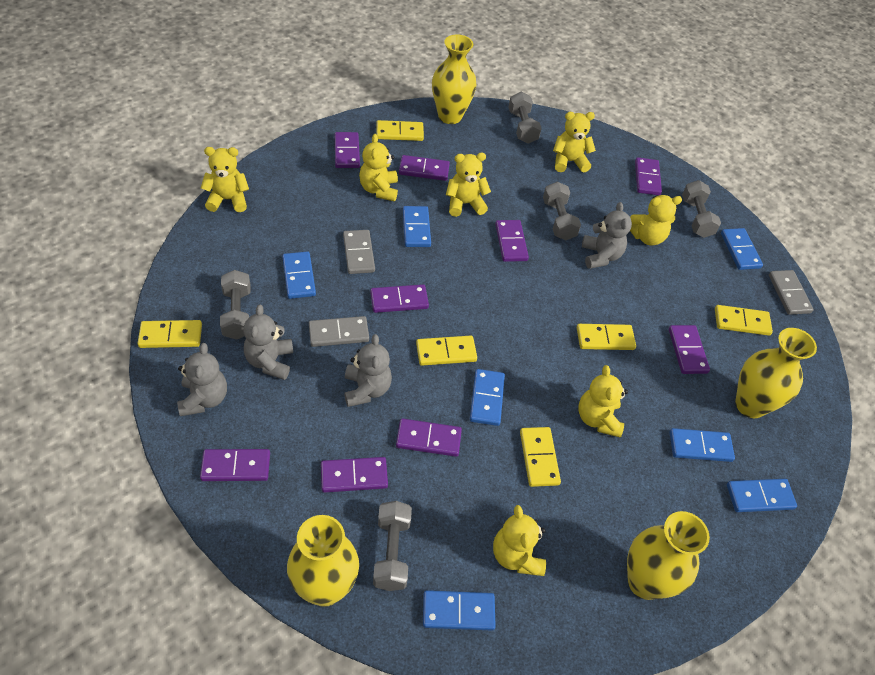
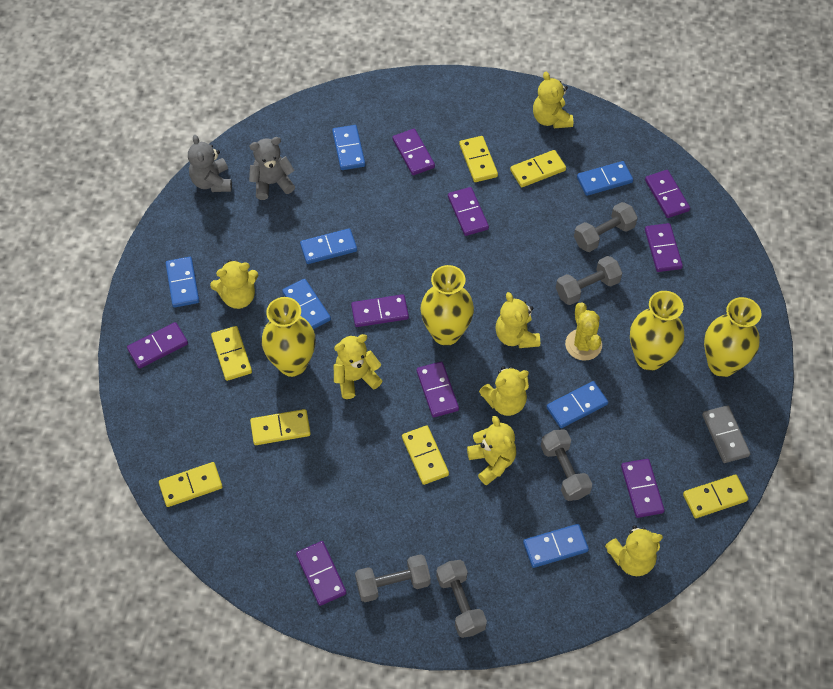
grey domino: 3 -> 1
grey teddy bear: 4 -> 2
yellow cactus: 0 -> 1
yellow domino: 6 -> 7

